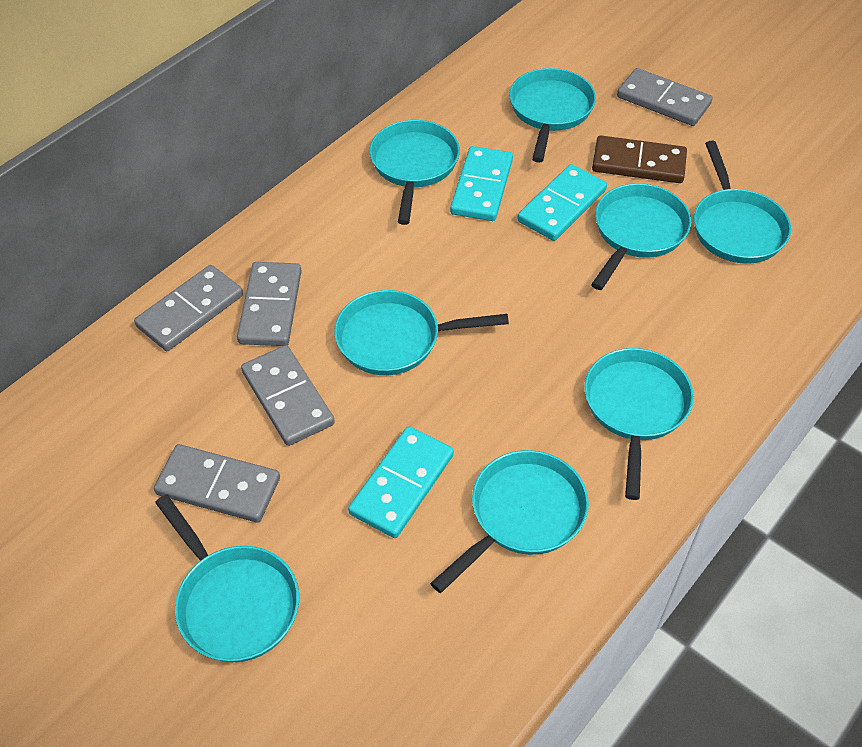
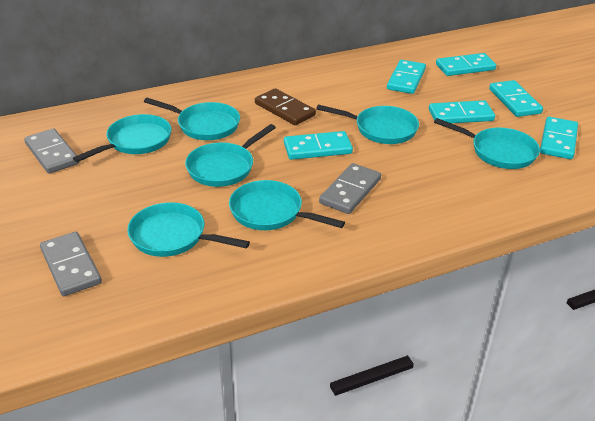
grey domino: 5 -> 3
turquoise domino: 3 -> 6
turquoise pan: 8 -> 7

